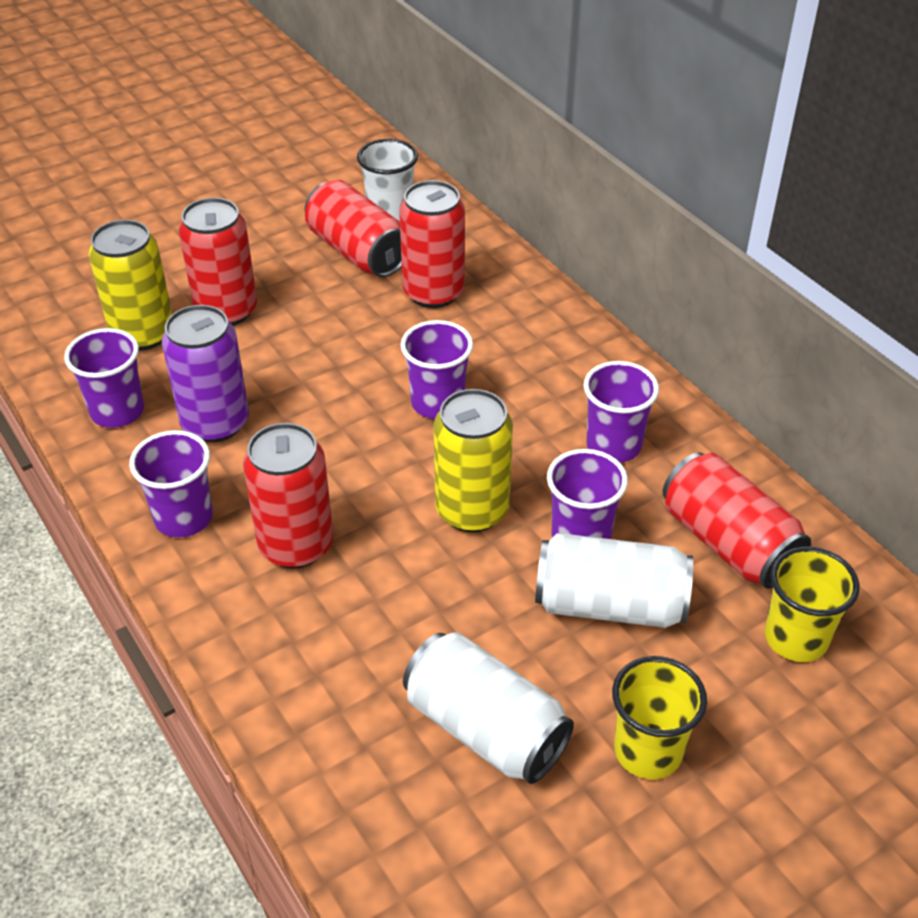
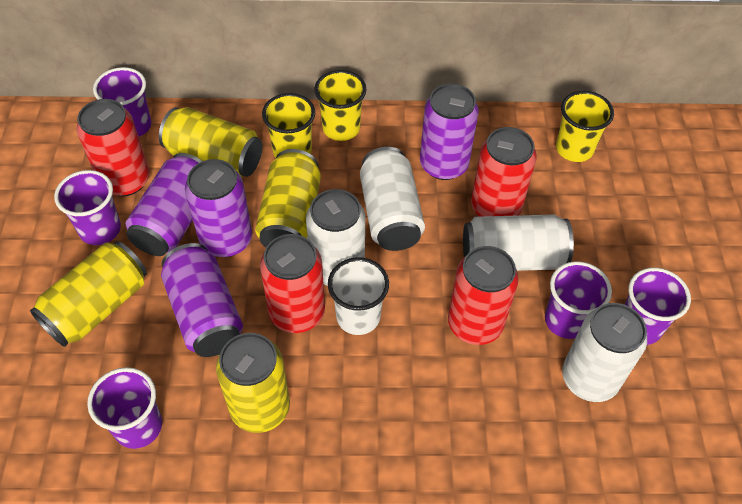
purple can: 1 -> 4
red can: 5 -> 4
white can: 2 -> 4
yellow can: 2 -> 4
yellow cup: 2 -> 3

